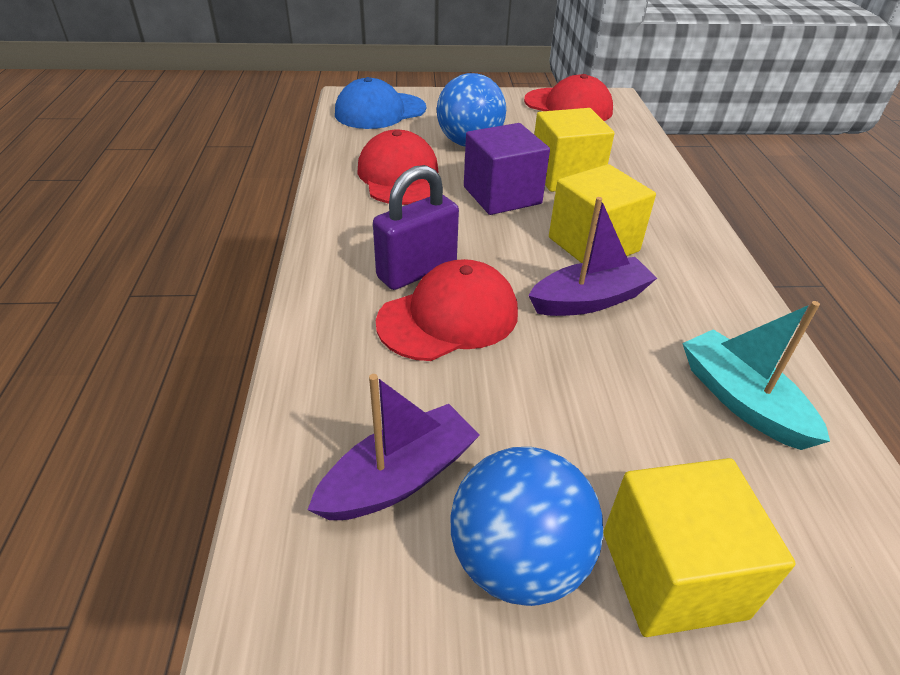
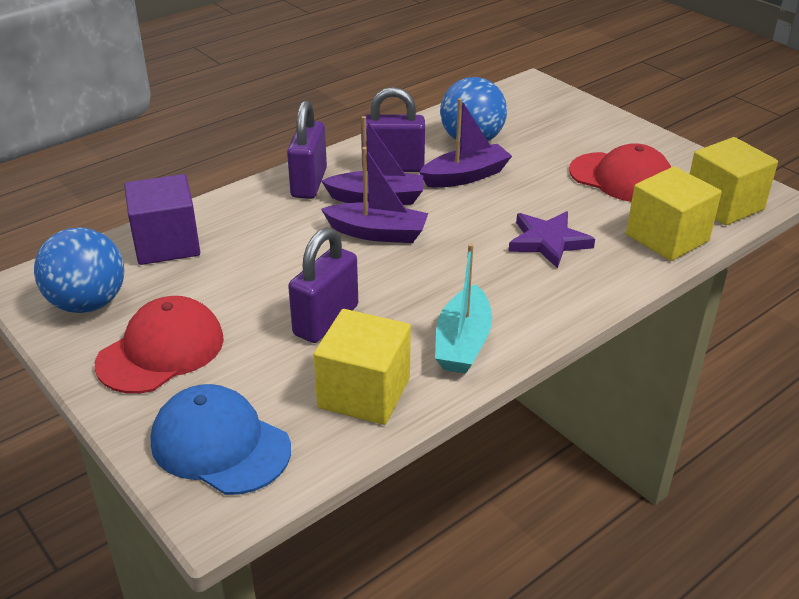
purple boat: 2 -> 3
purple padlock: 1 -> 3
purple star: 0 -> 1
red cap: 3 -> 2

